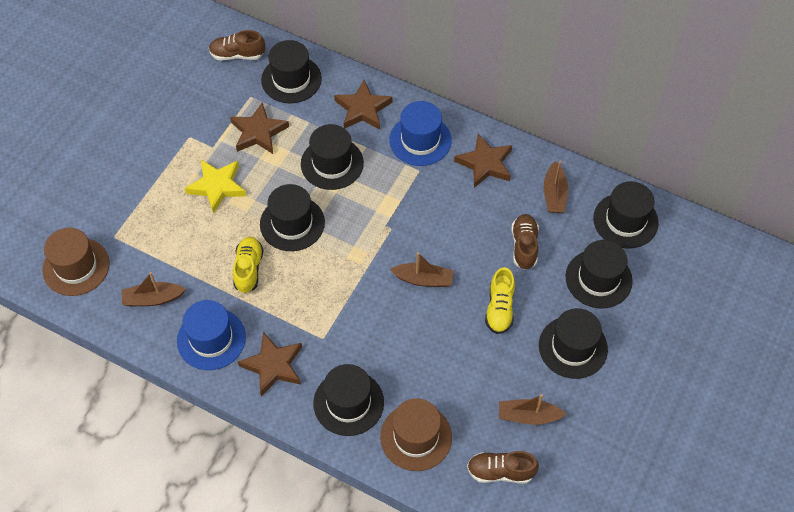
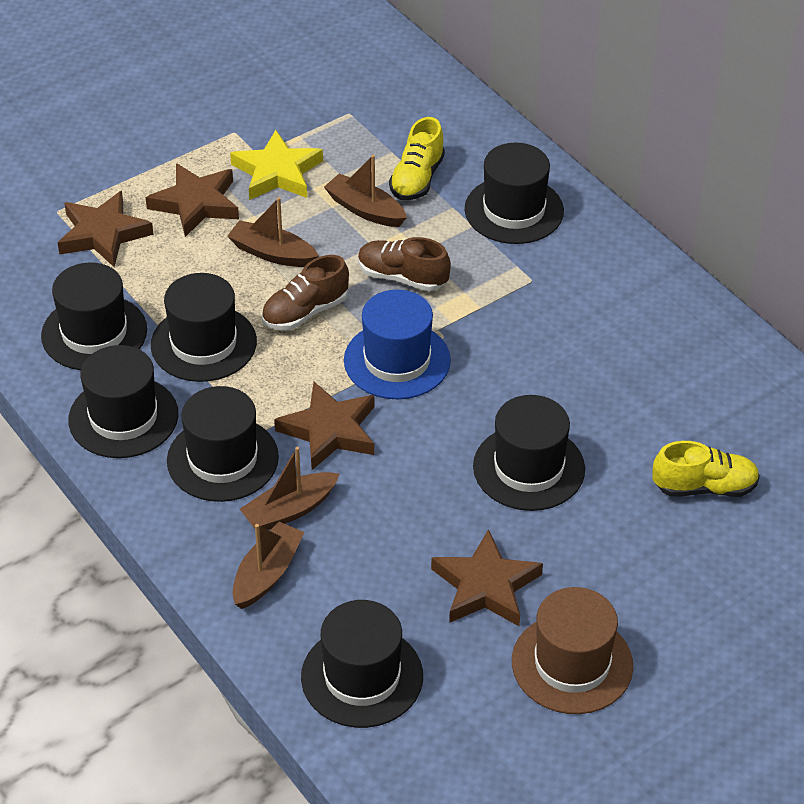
blue hat: 2 -> 1
brown hat: 2 -> 1
brown shoe: 3 -> 2

